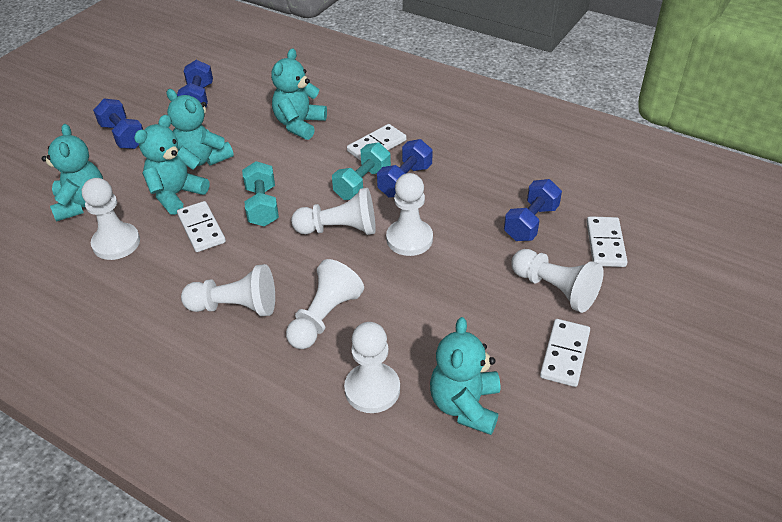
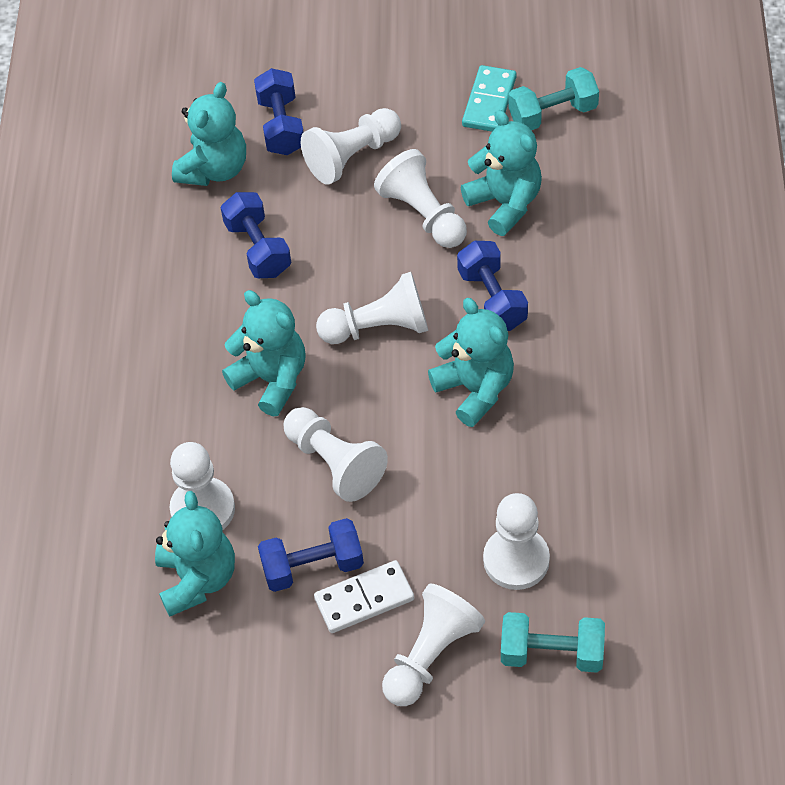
turquoise domino: 0 -> 1
white domino: 4 -> 1

